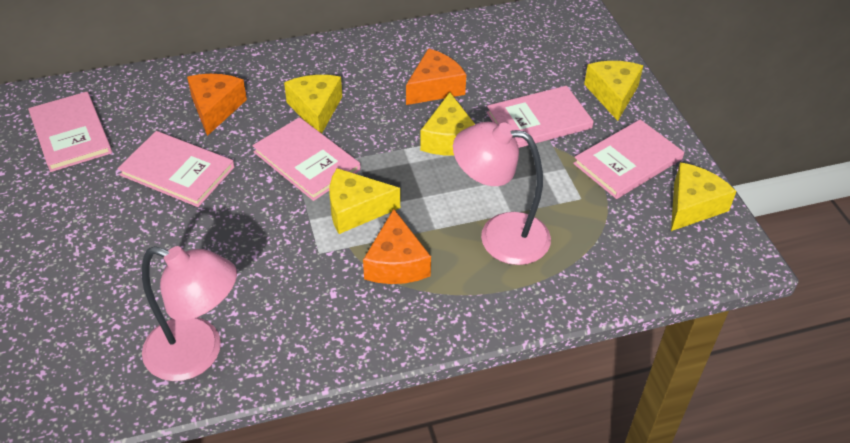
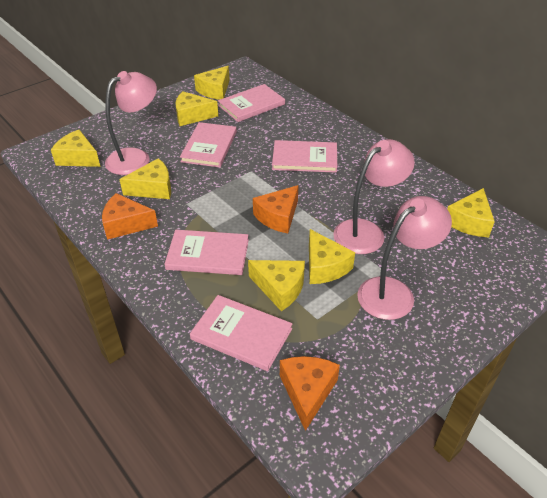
pink lamp: 2 -> 3
yellow cheese: 5 -> 7

